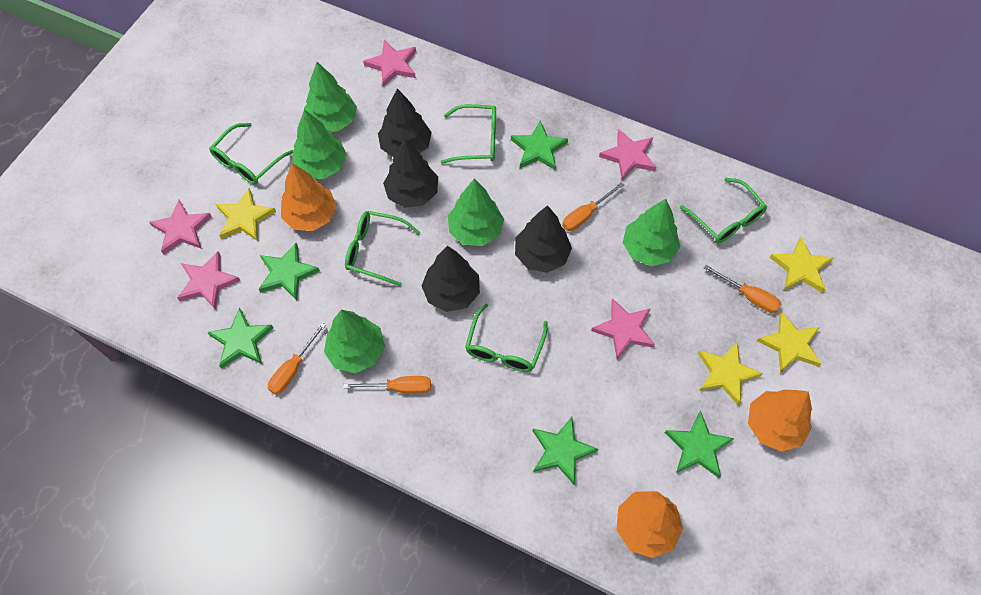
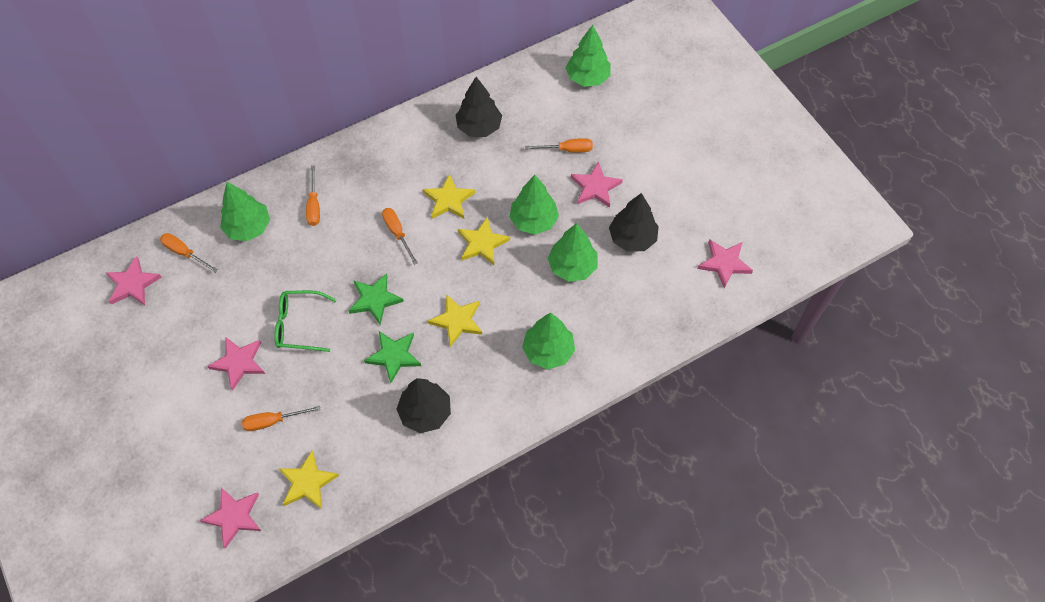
black tree: 4 -> 3
green glasses: 5 -> 1
green star: 5 -> 2
orange screwdriver: 4 -> 5
orange tree: 3 -> 0

